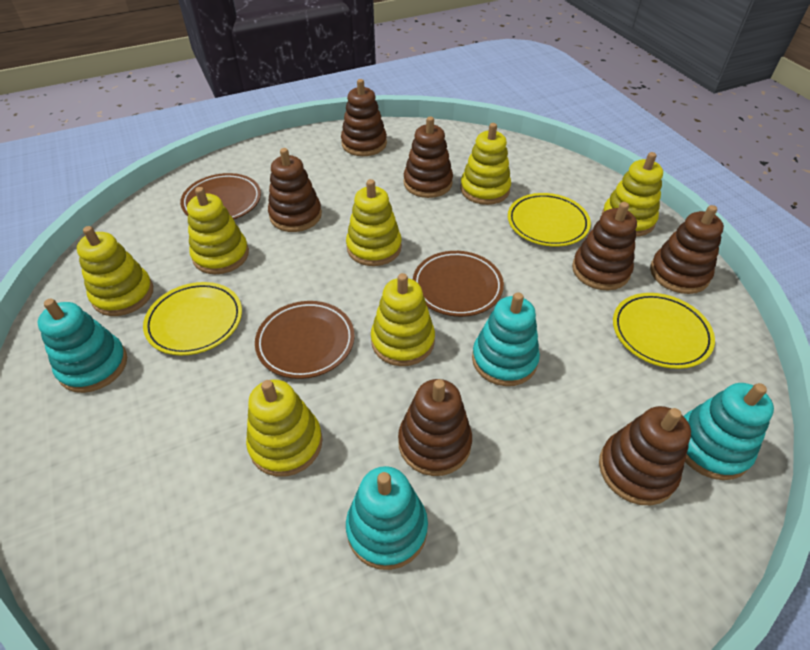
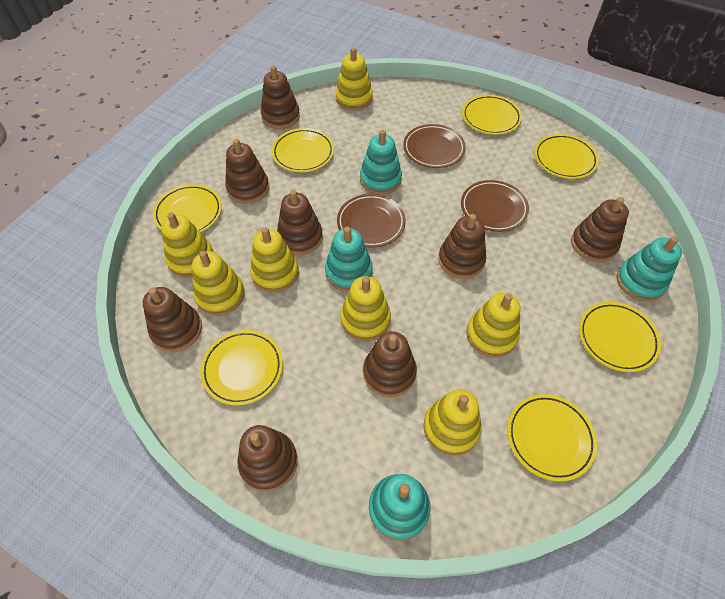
brown stacking toy: 7 -> 8
yellow plate: 3 -> 7

